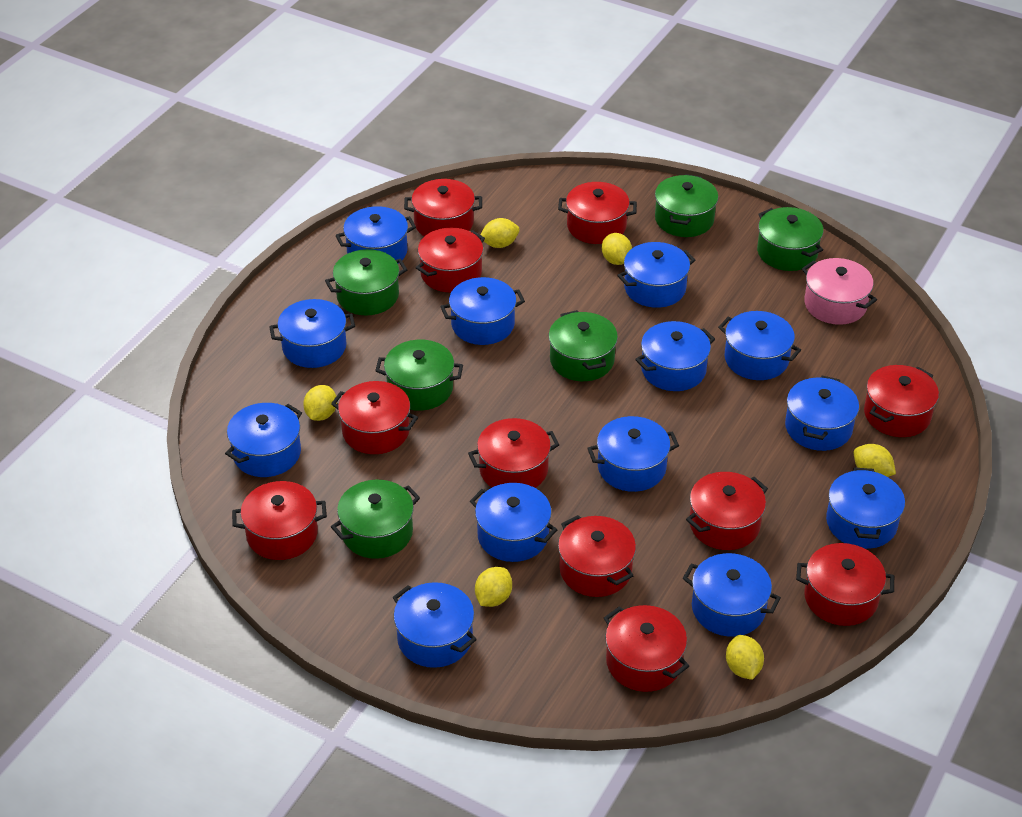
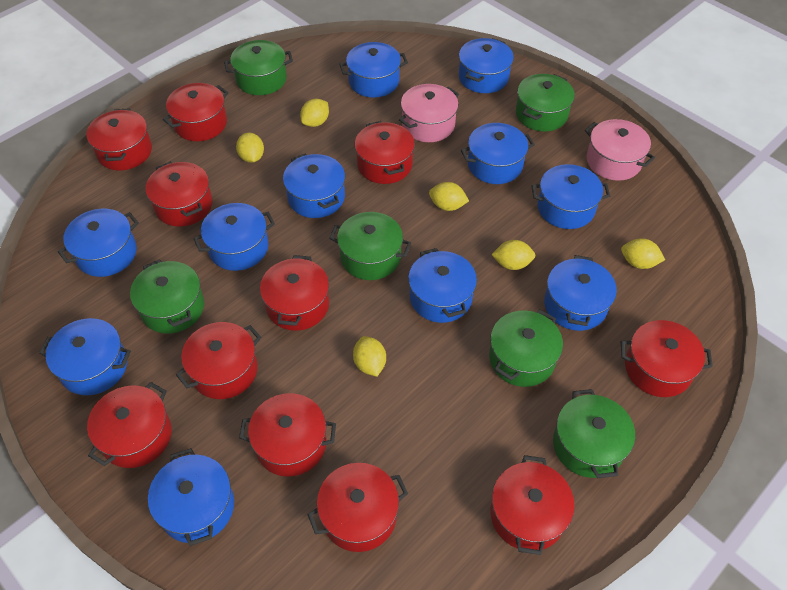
blue pot: 13 -> 11
pink pot: 1 -> 2

